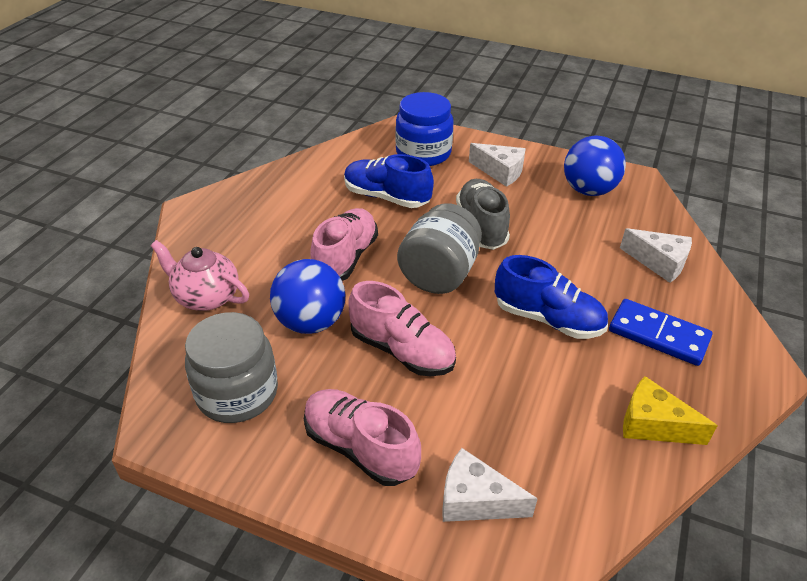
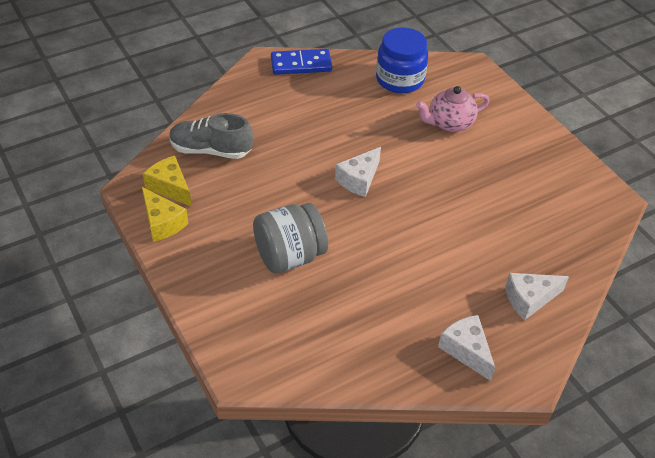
blue ball: 2 -> 0
blue shoe: 2 -> 0
grey jar: 2 -> 1
pink shoe: 3 -> 0
yellow cheese: 1 -> 2

